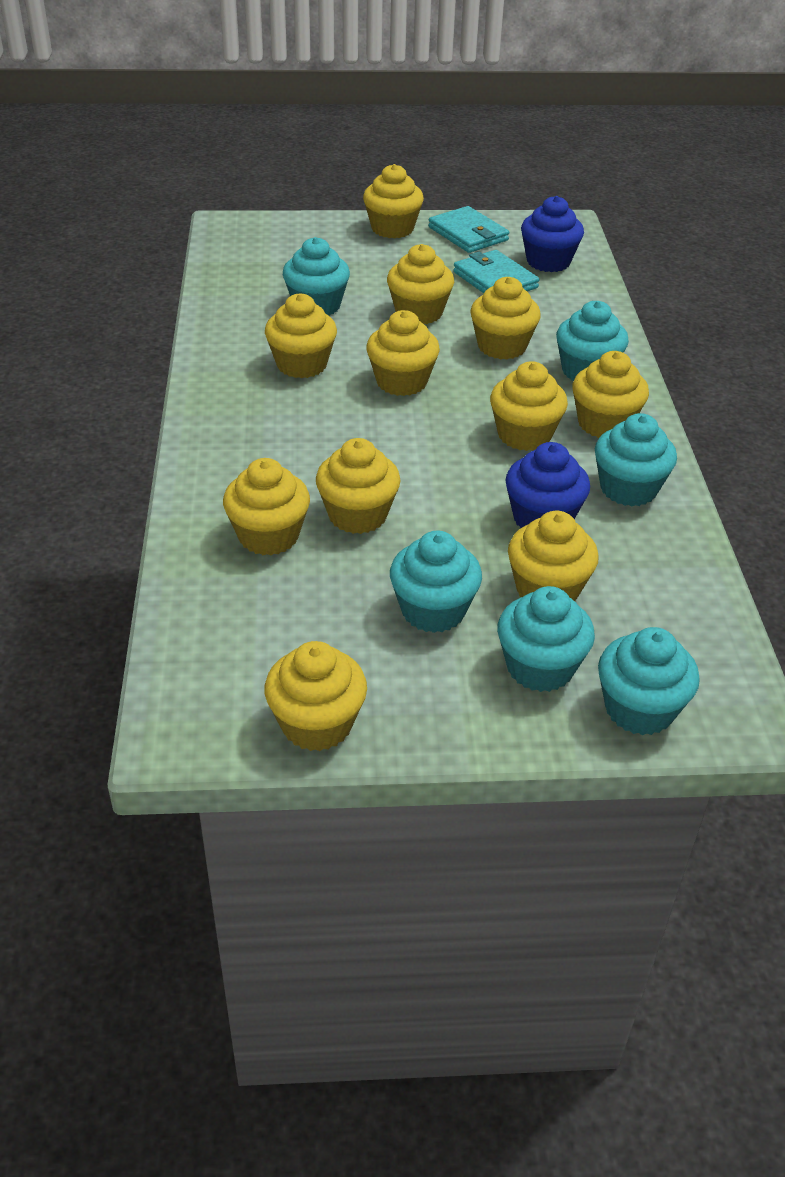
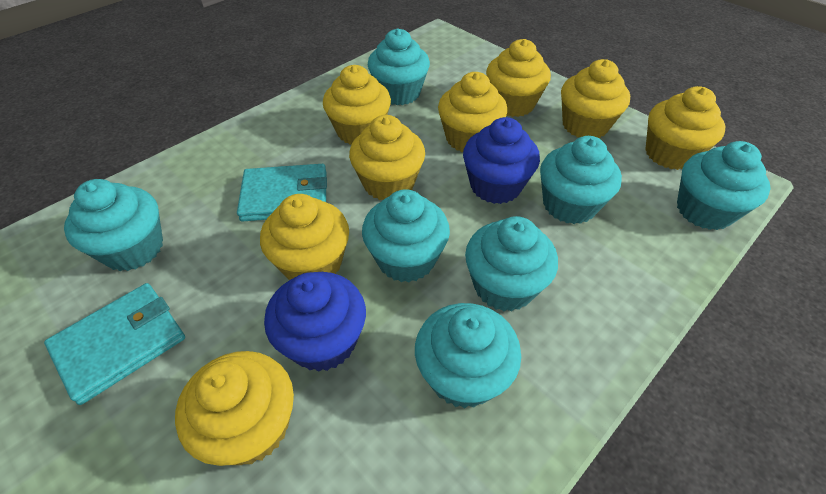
turquoise cupcake: 6 -> 7
yellow cupcake: 11 -> 8

